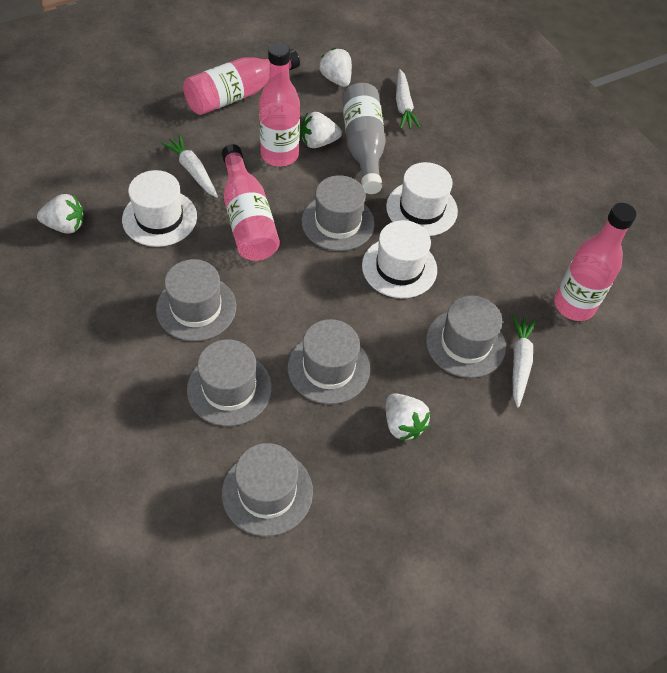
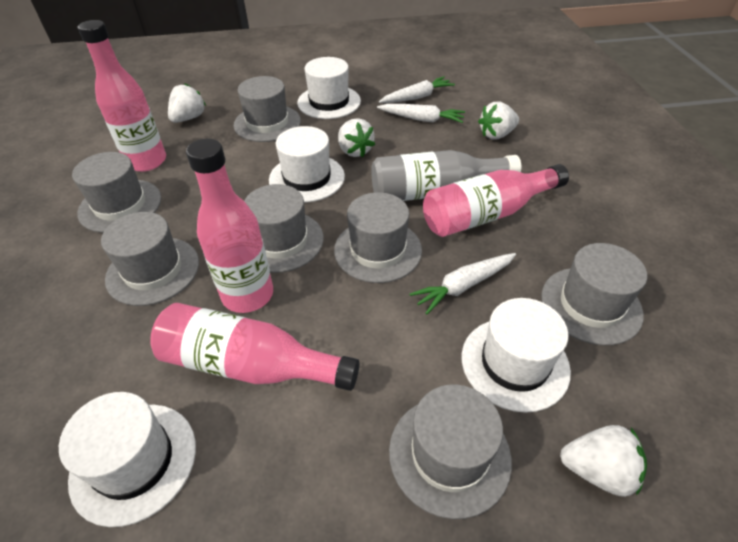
grey hat: 6 -> 7
white hat: 3 -> 4

